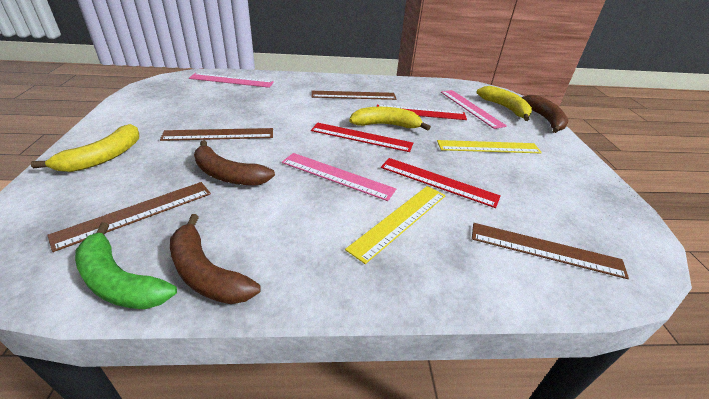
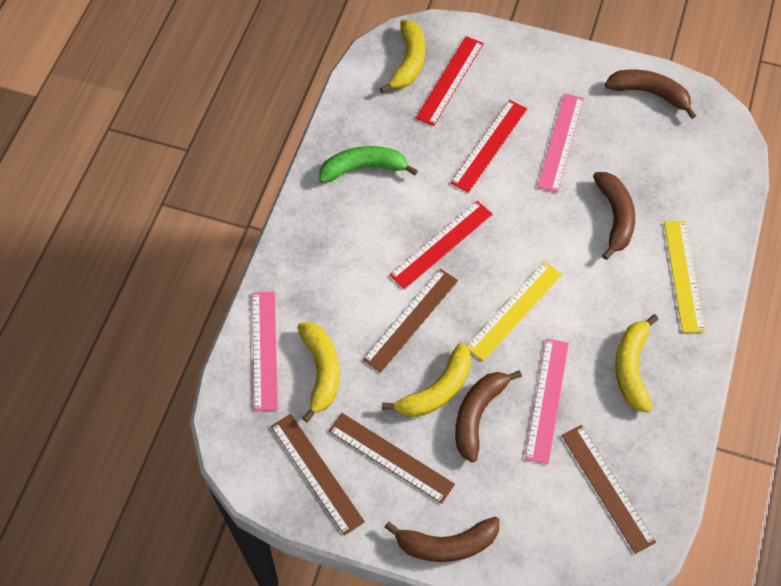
brown banana: 3 -> 4
yellow banana: 3 -> 4

